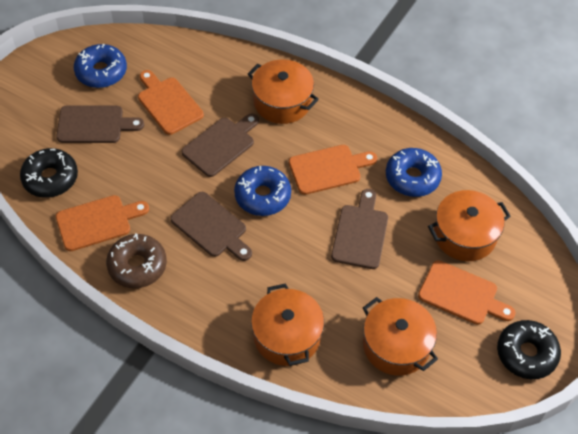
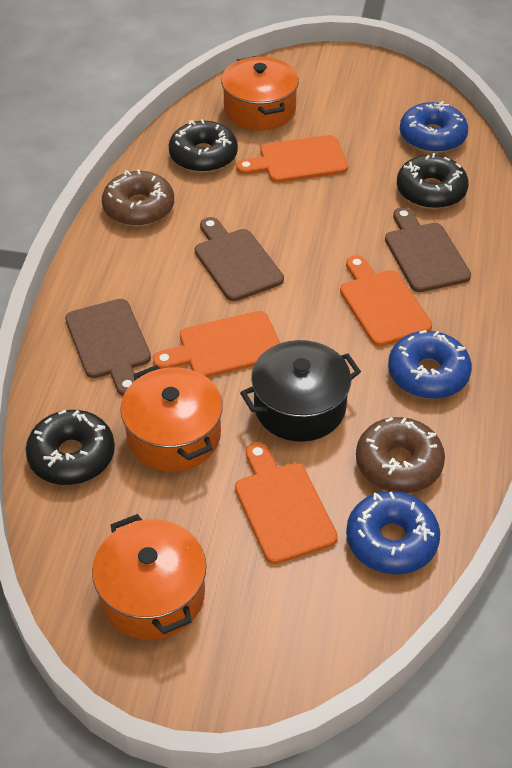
black donut: 2 -> 3
black pot: 0 -> 1
brown cutting board: 4 -> 3
brown donut: 1 -> 2
orange pot: 4 -> 3

